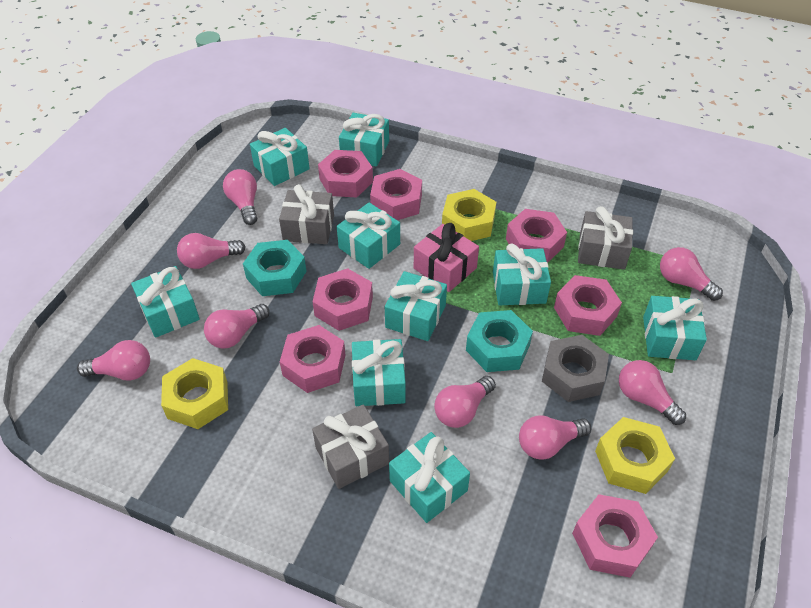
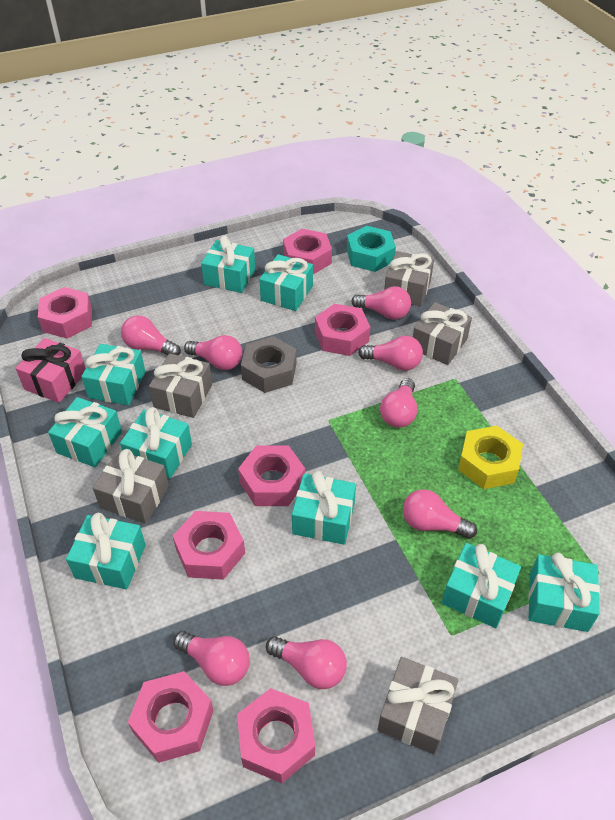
grey gift: 3 -> 5
turquoise nut: 2 -> 1
yellow nut: 3 -> 1

